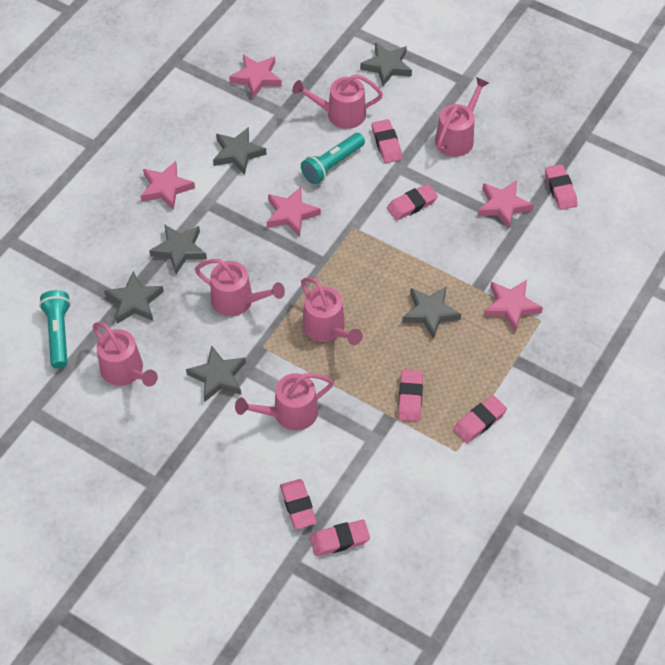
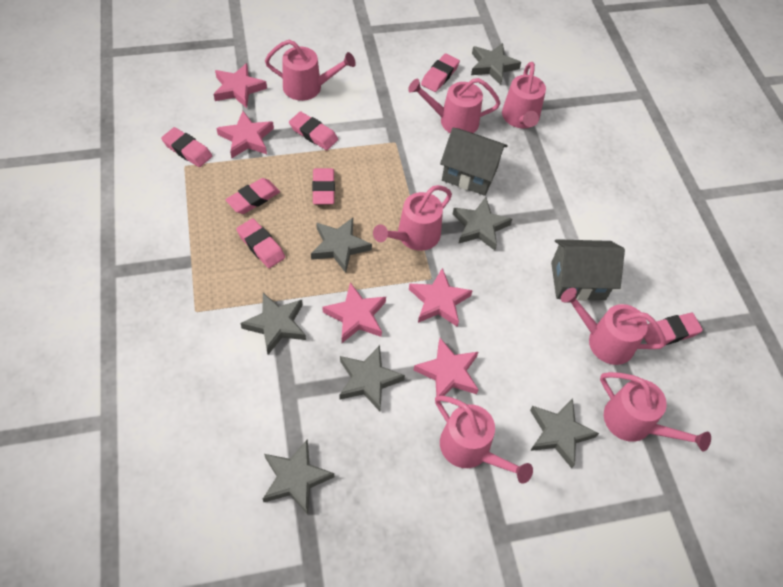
grey house: 0 -> 2
grey star: 6 -> 7
pink watering can: 6 -> 7
turquoise flashlight: 2 -> 0

